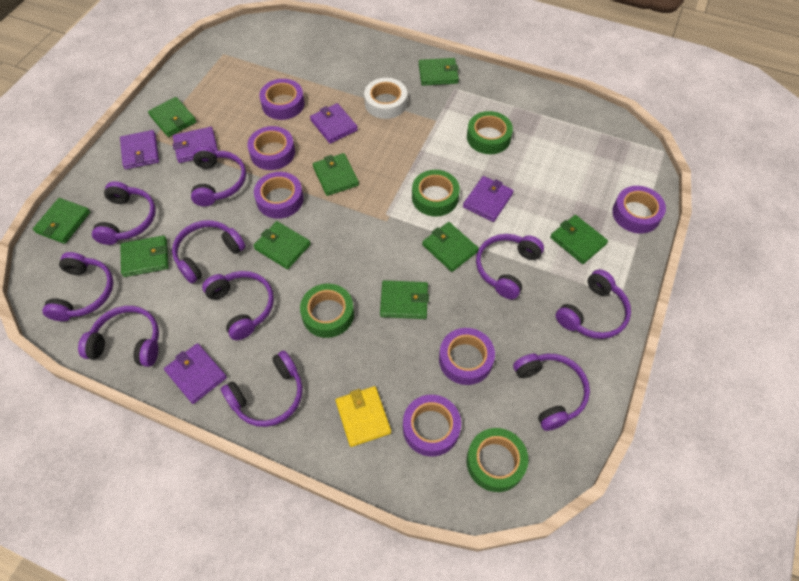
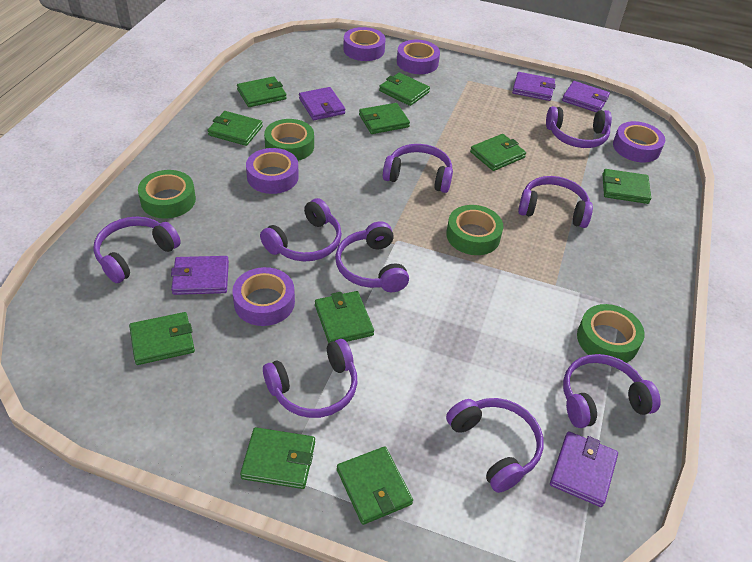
green wallet: 9 -> 10
purple headphones: 10 -> 9
purple tape: 6 -> 5
white tape: 1 -> 0
yellow wallet: 1 -> 0

